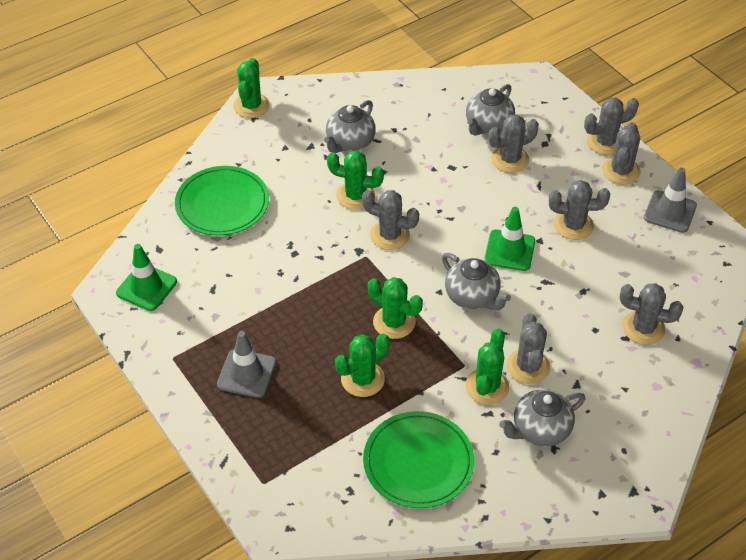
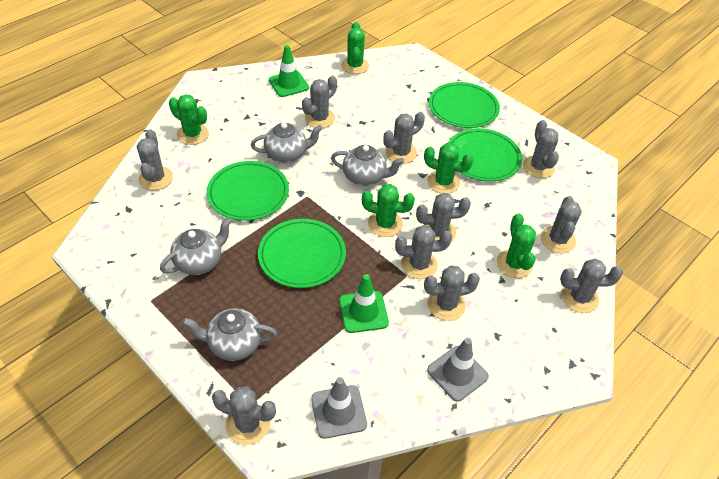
green plate: 2 -> 4
grey cactus: 7 -> 10

